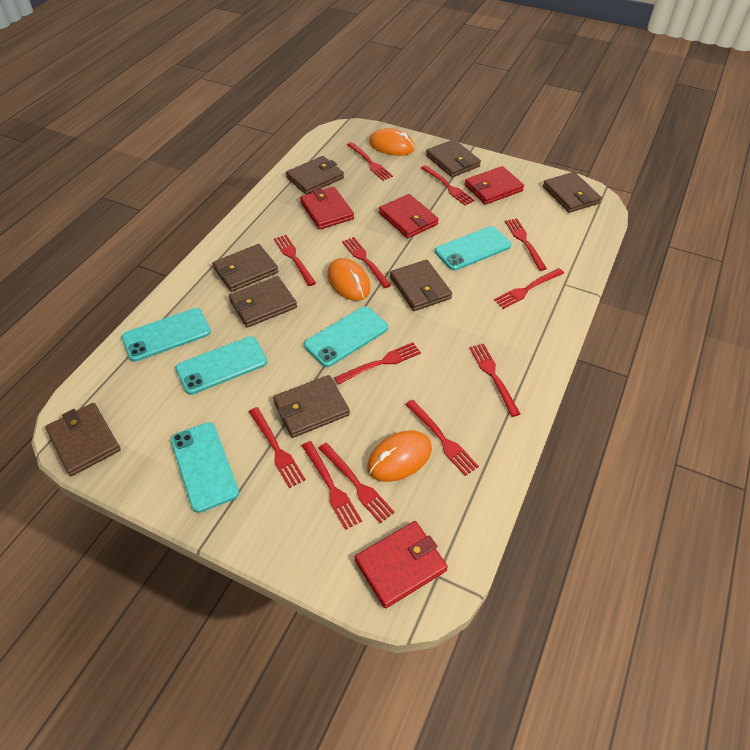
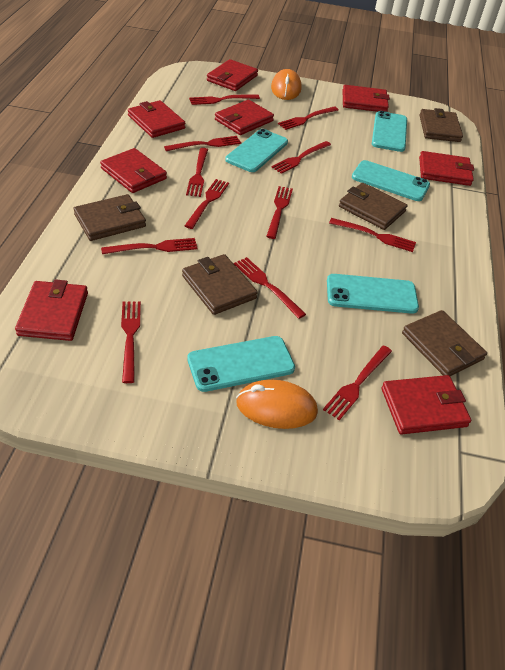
brown wallet: 8 -> 5
orange mouse: 3 -> 2
red wallet: 4 -> 8

